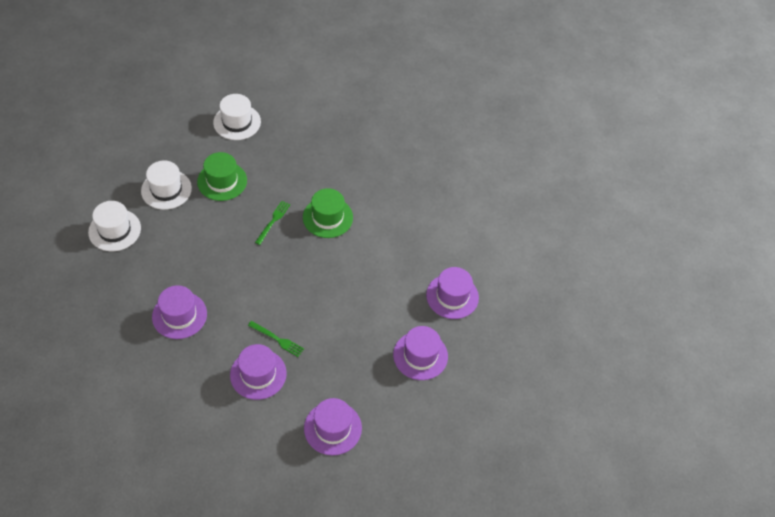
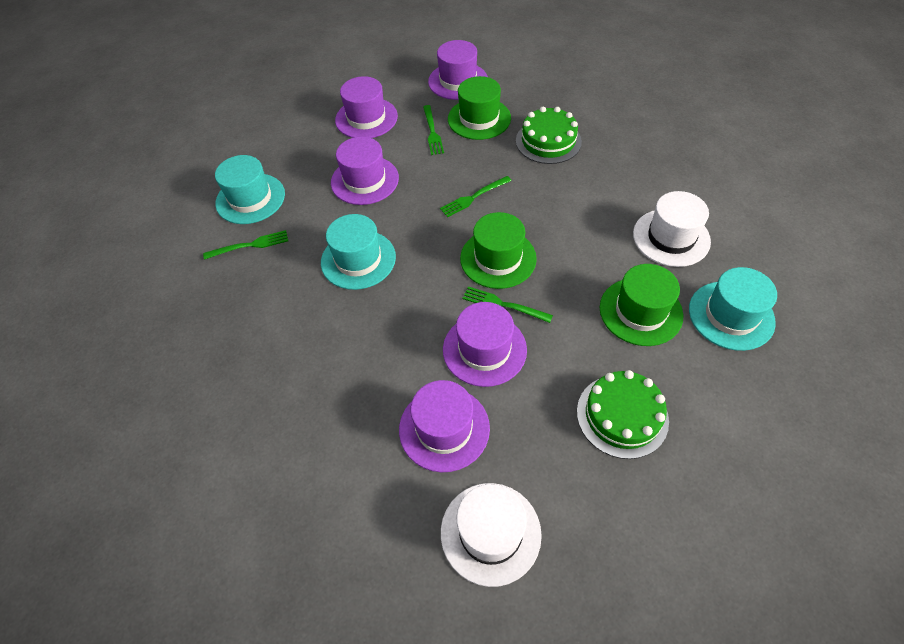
green cake: 0 -> 2
green fork: 2 -> 4
green hat: 2 -> 3
turquoise hat: 0 -> 3
white hat: 3 -> 2

